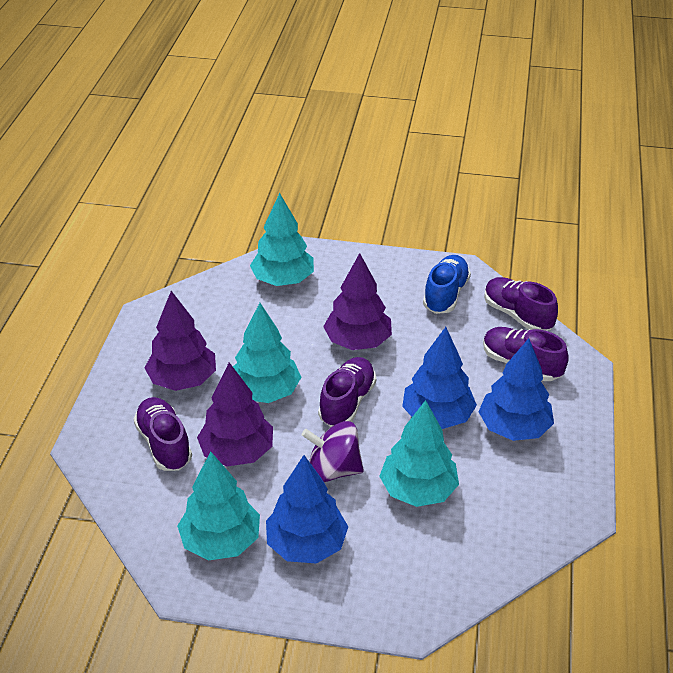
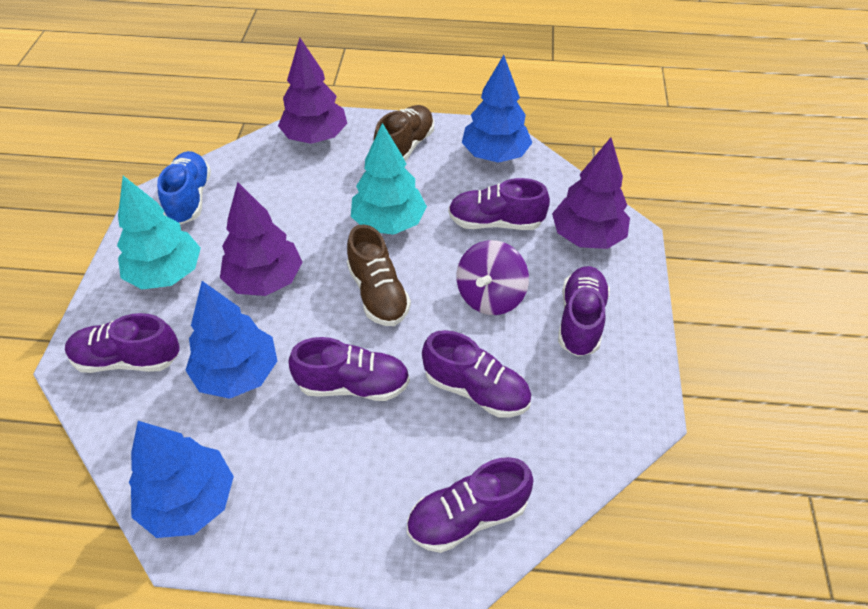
brown shoe: 0 -> 2
purple shoe: 4 -> 6
turquoise tree: 4 -> 2

